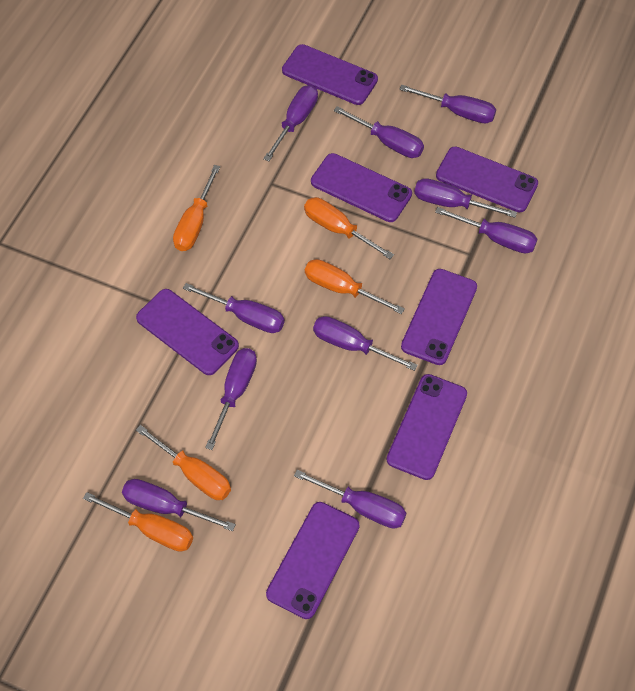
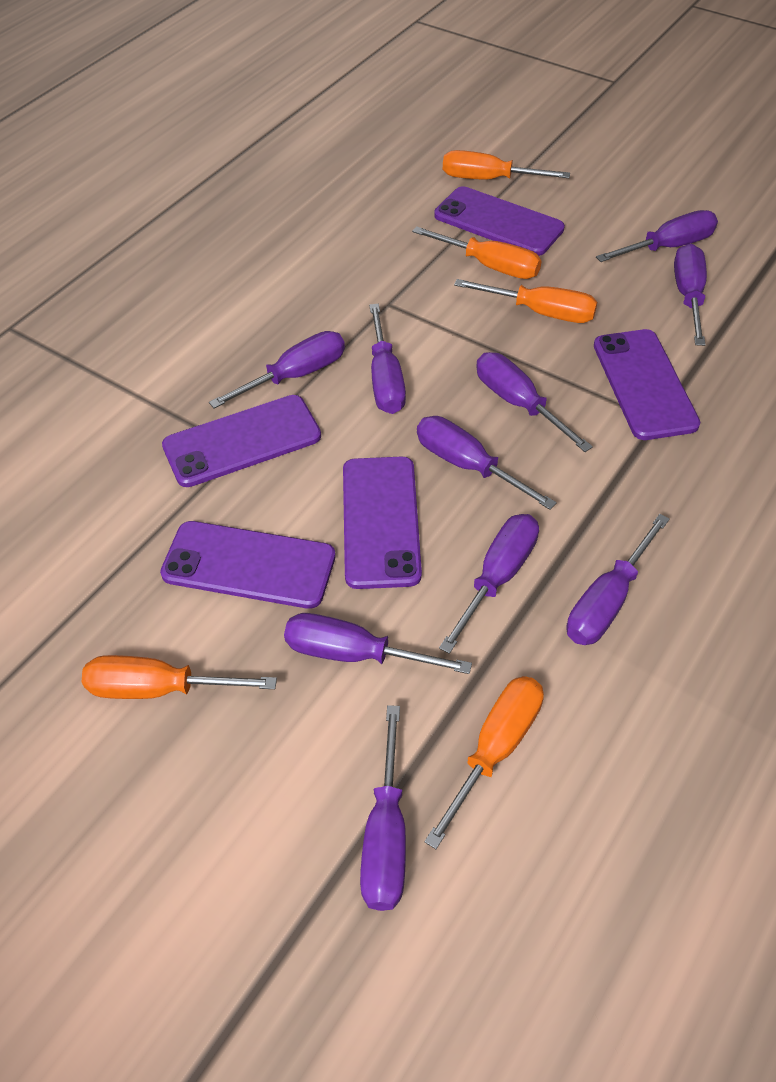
purple phone: 7 -> 5

